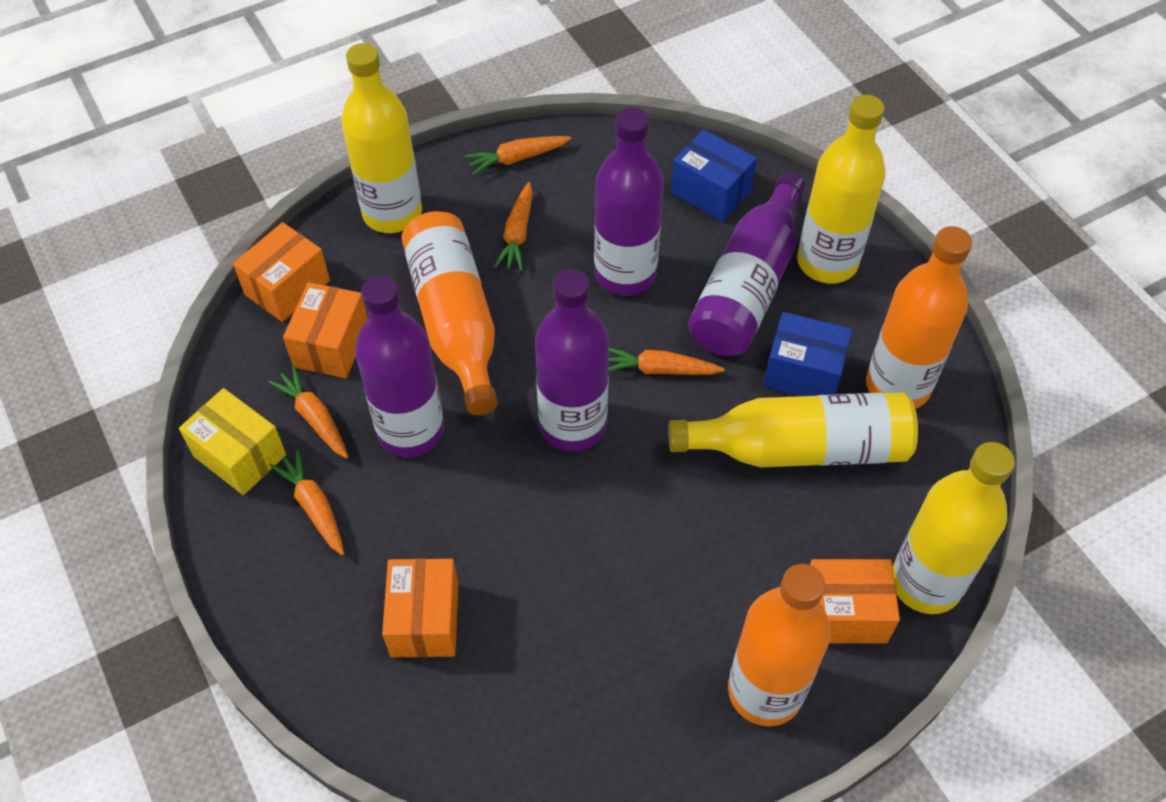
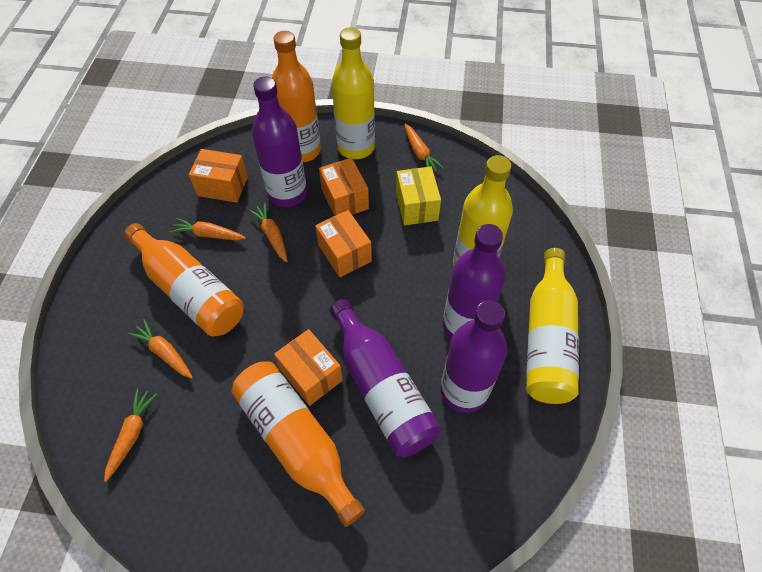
blue box: 2 -> 0
yellow bottle: 4 -> 3

